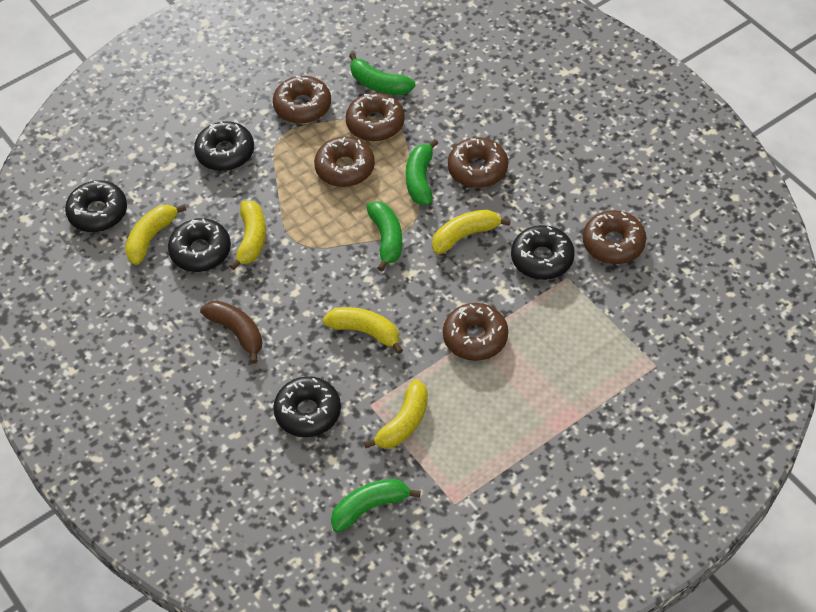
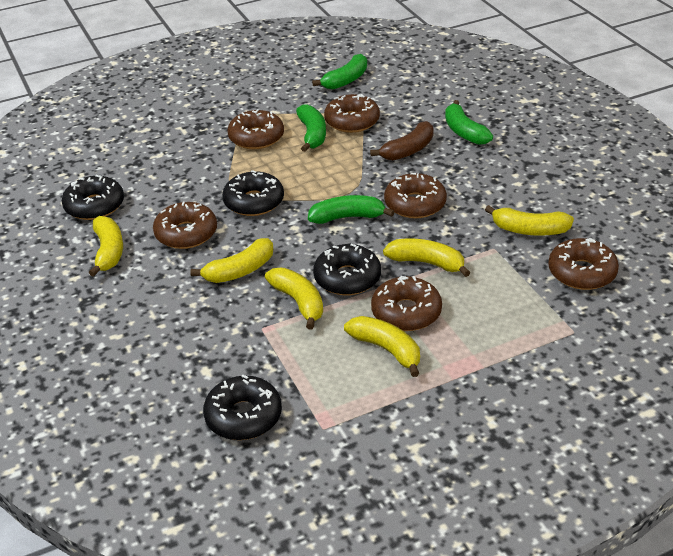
black donut: 5 -> 4
yellow banana: 5 -> 6

